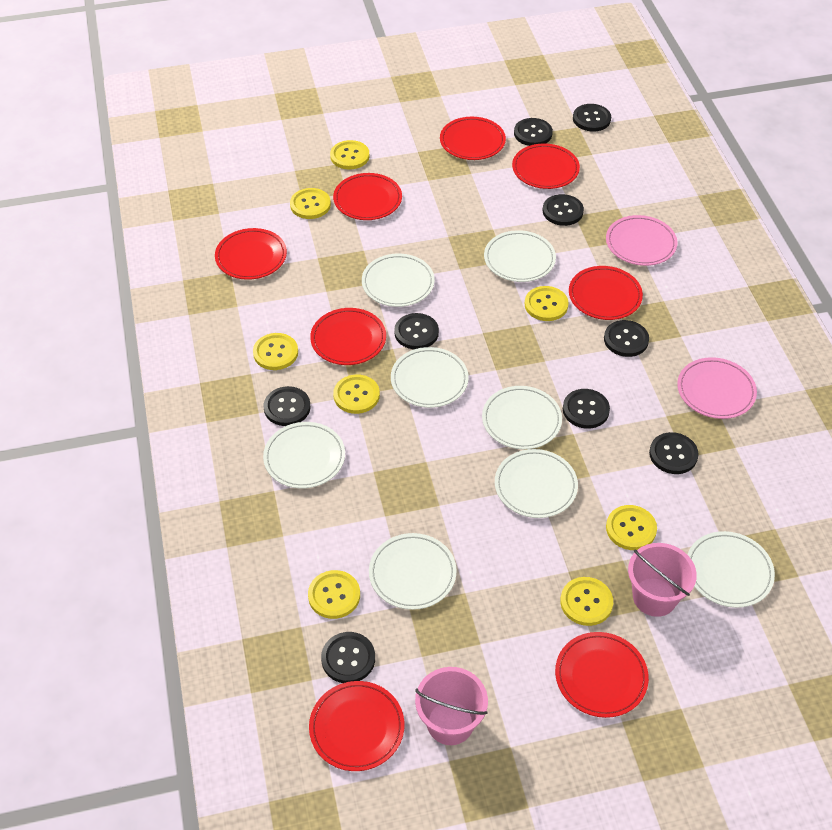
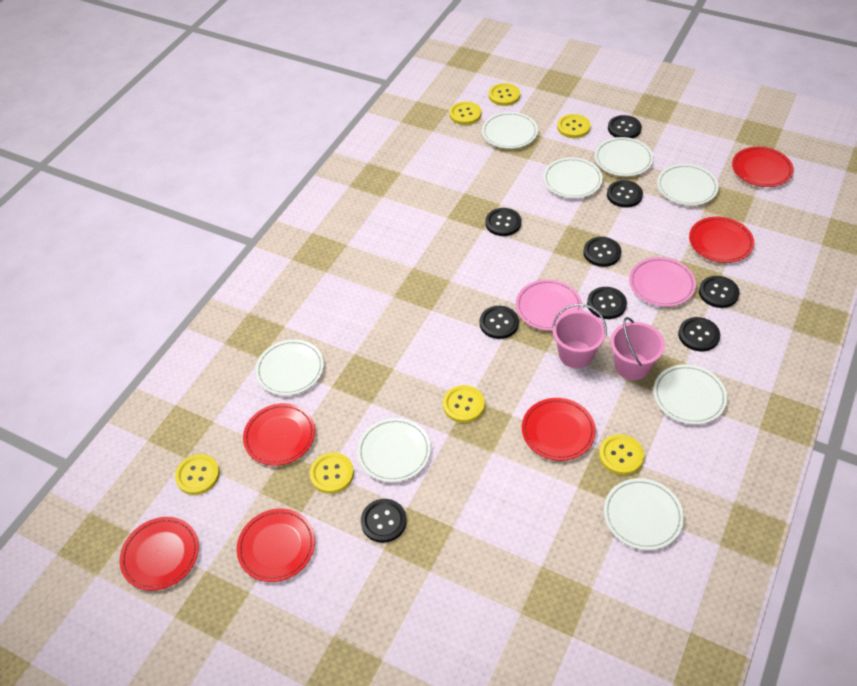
red plate: 8 -> 6
yellow button: 8 -> 7

